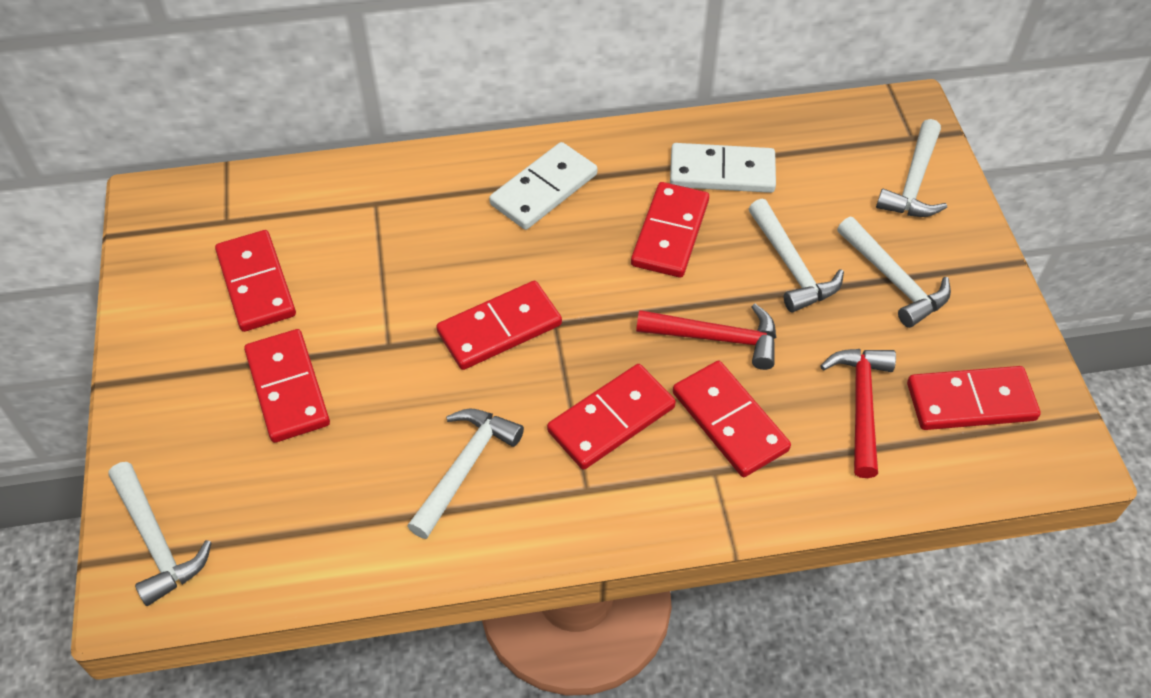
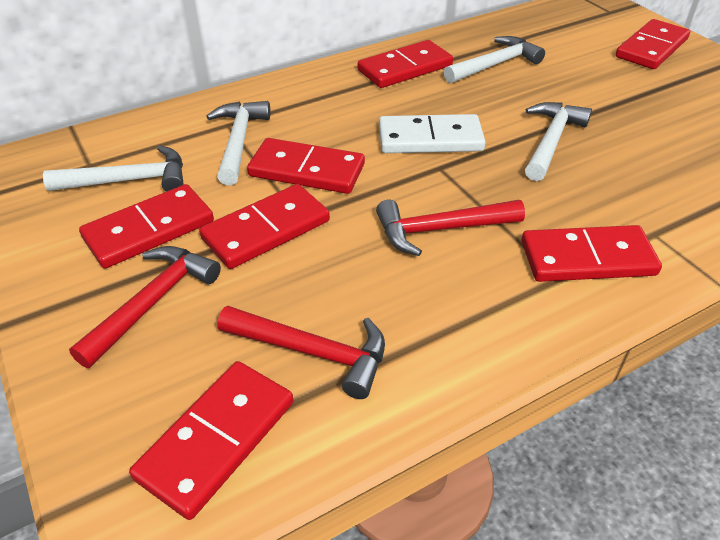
red hammer: 2 -> 3
white domino: 2 -> 1
white hammer: 5 -> 4

